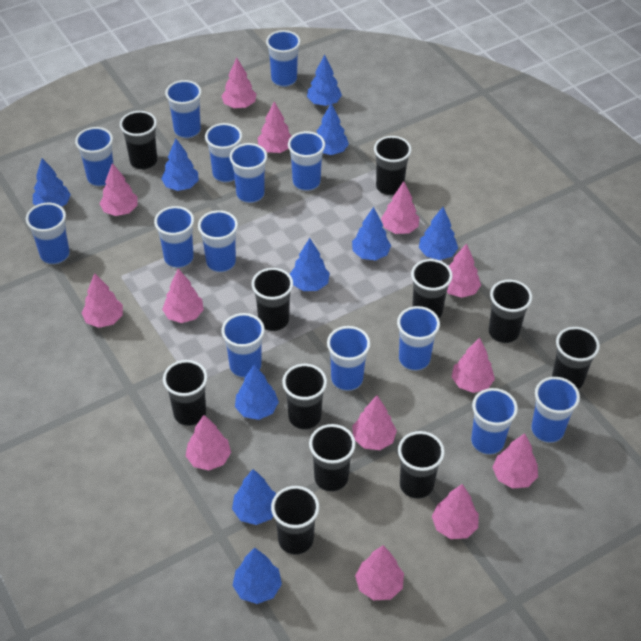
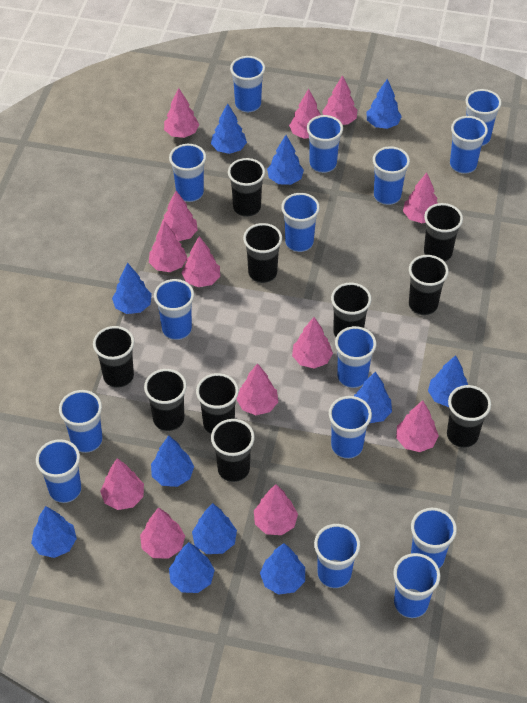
black cup: 11 -> 10
blue cup: 14 -> 15
blue tree: 10 -> 11

